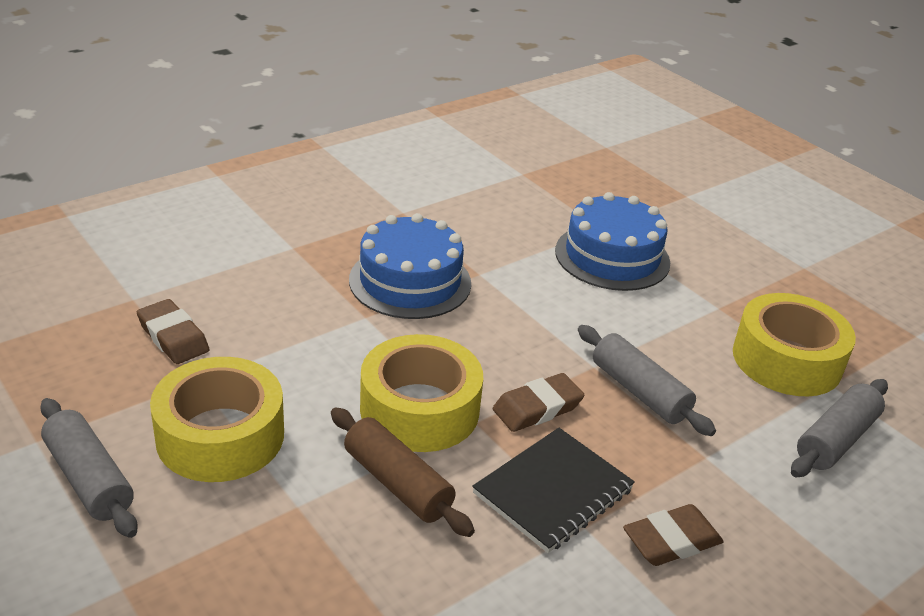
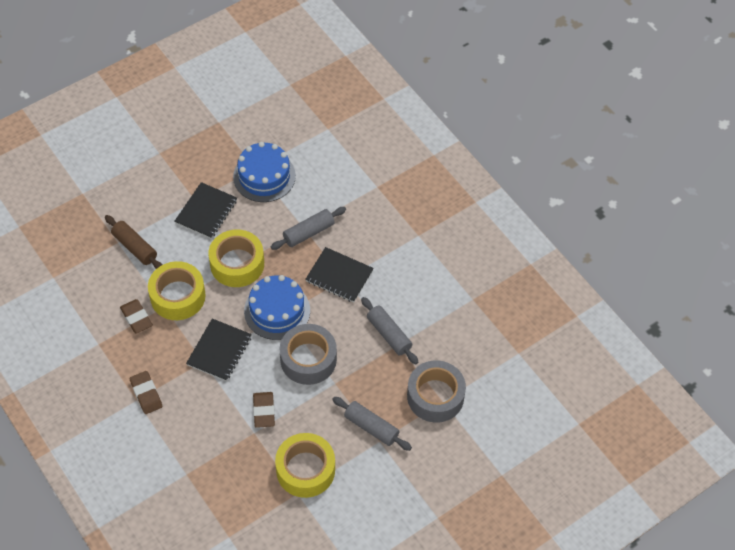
black notebook: 1 -> 3
grey tape: 0 -> 2

